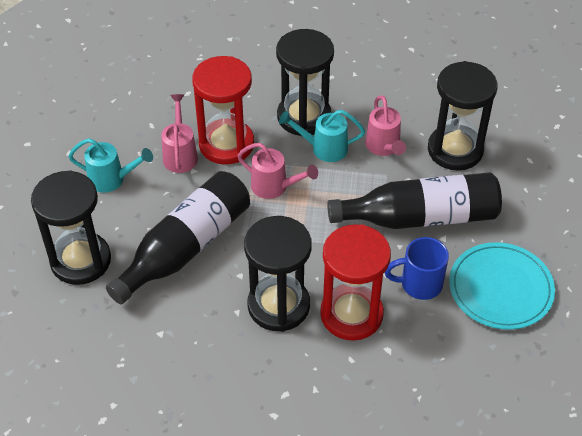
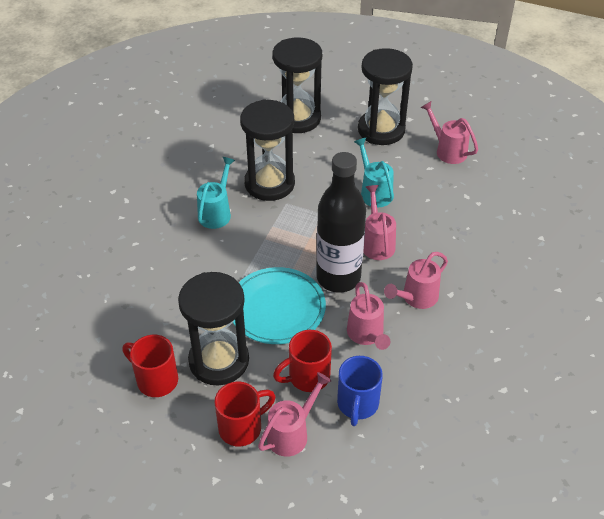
black bottle: 2 -> 1
pink watering can: 3 -> 5
red hourglass: 2 -> 0
red mug: 0 -> 3

